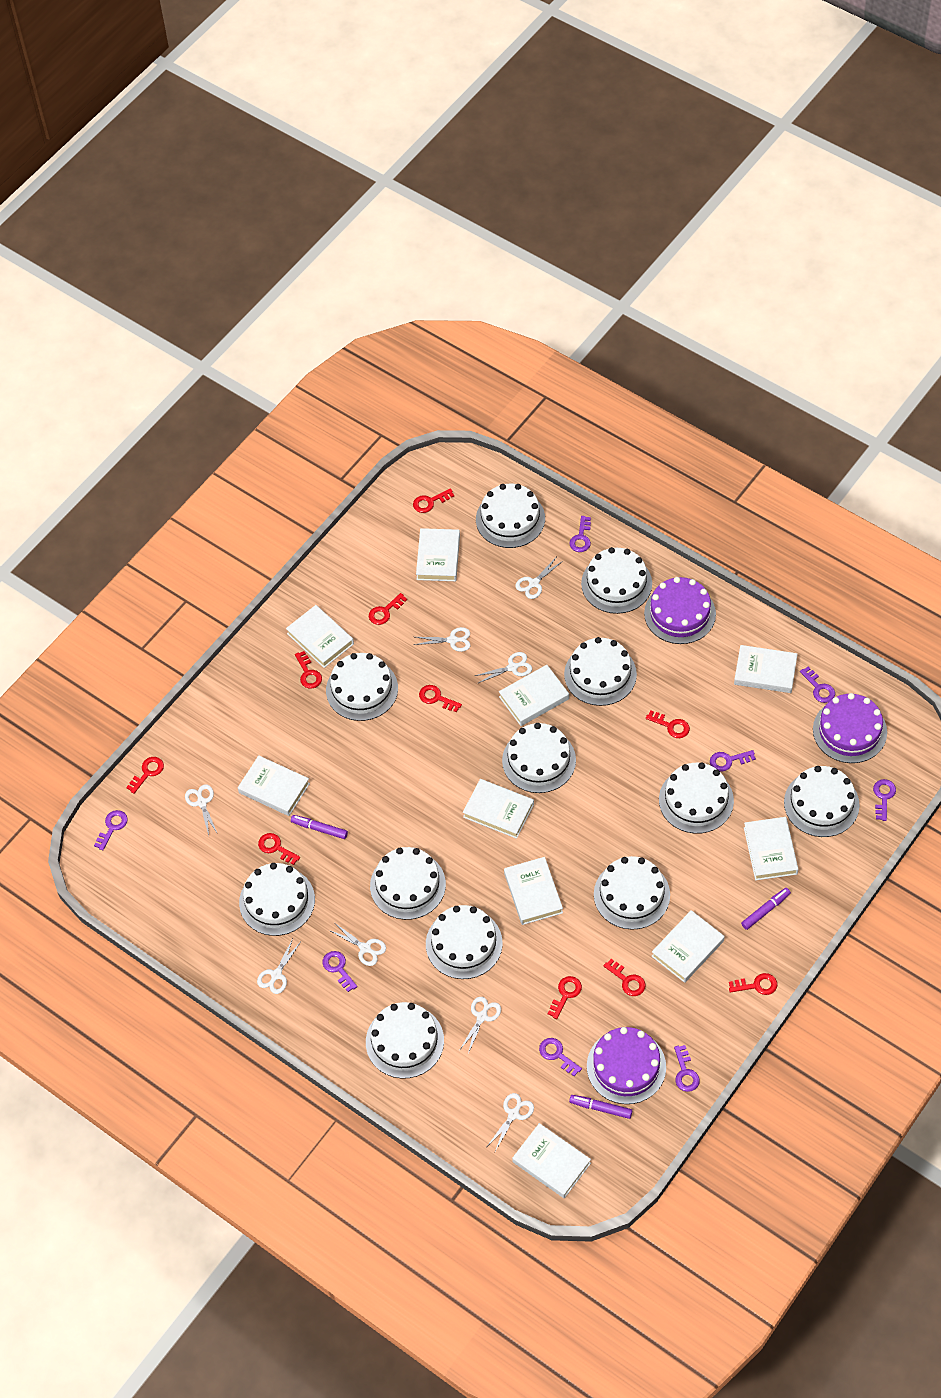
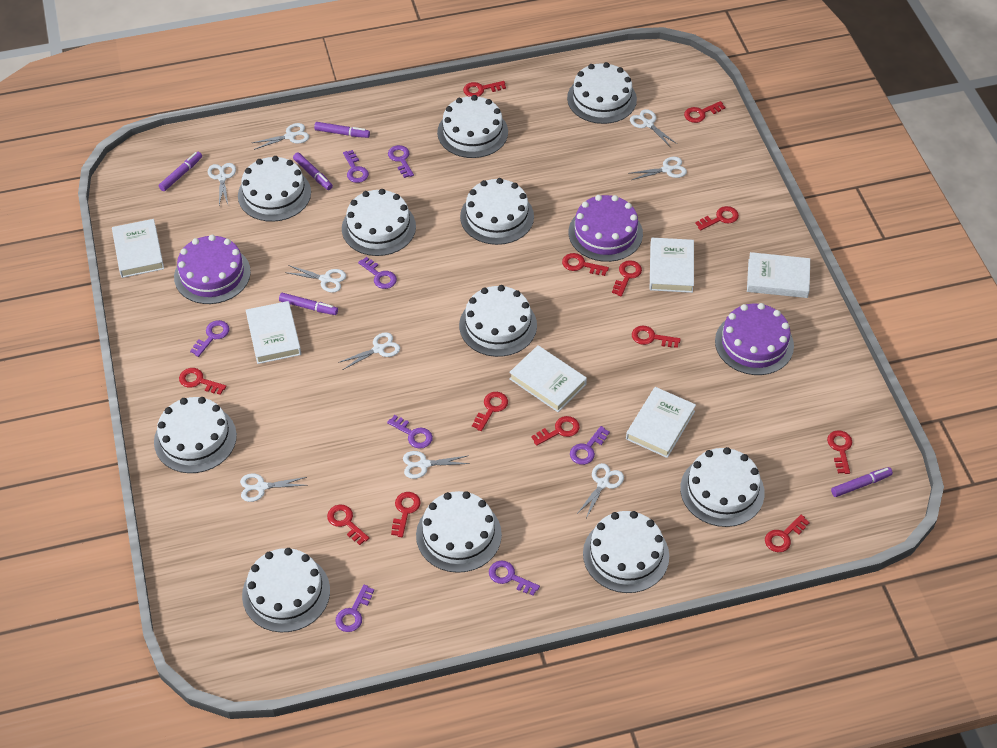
purple marker: 3 -> 5
red key: 10 -> 13
white book: 10 -> 6
white cake: 12 -> 11
white scissors: 8 -> 9

